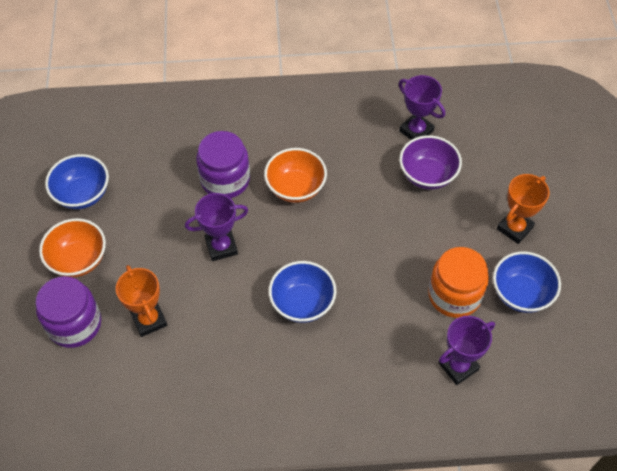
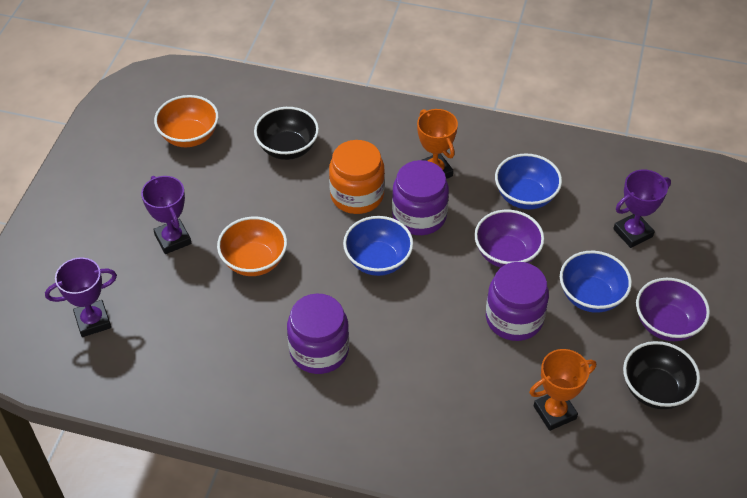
black bowl: 0 -> 2
purple bowl: 1 -> 2
purple jar: 2 -> 3

